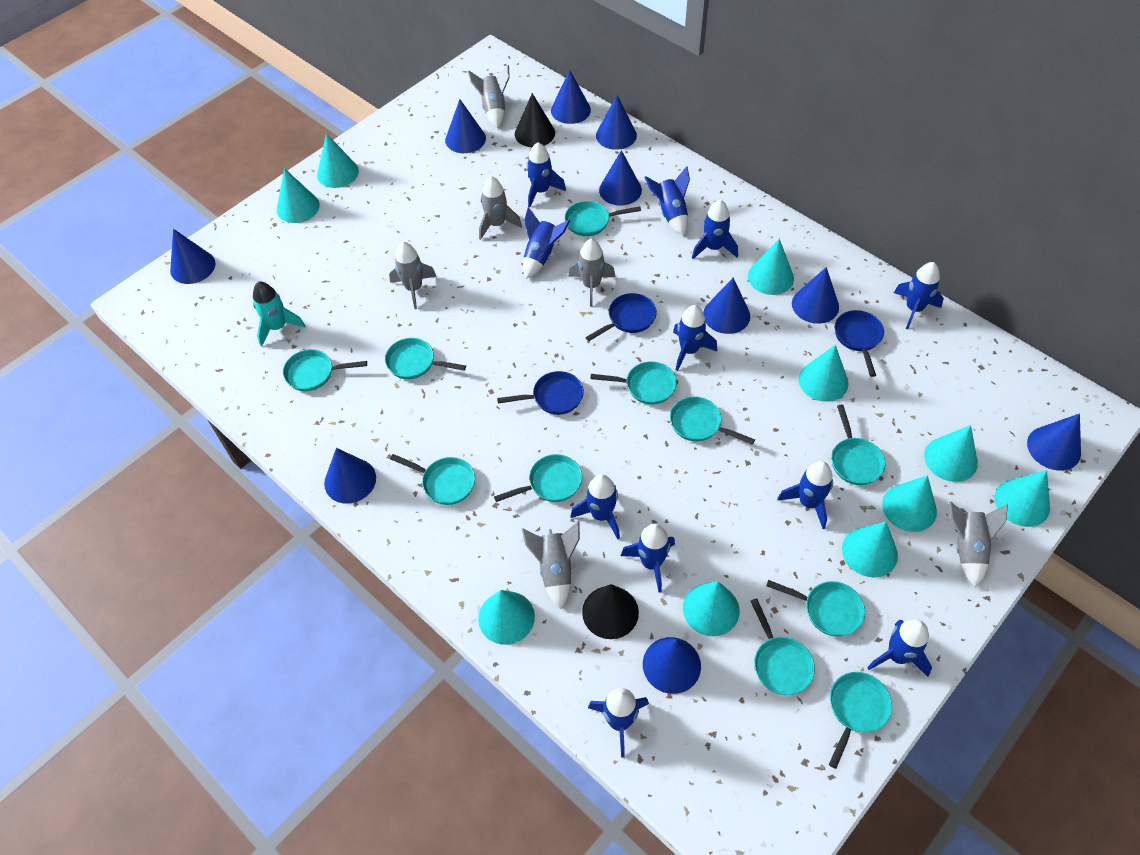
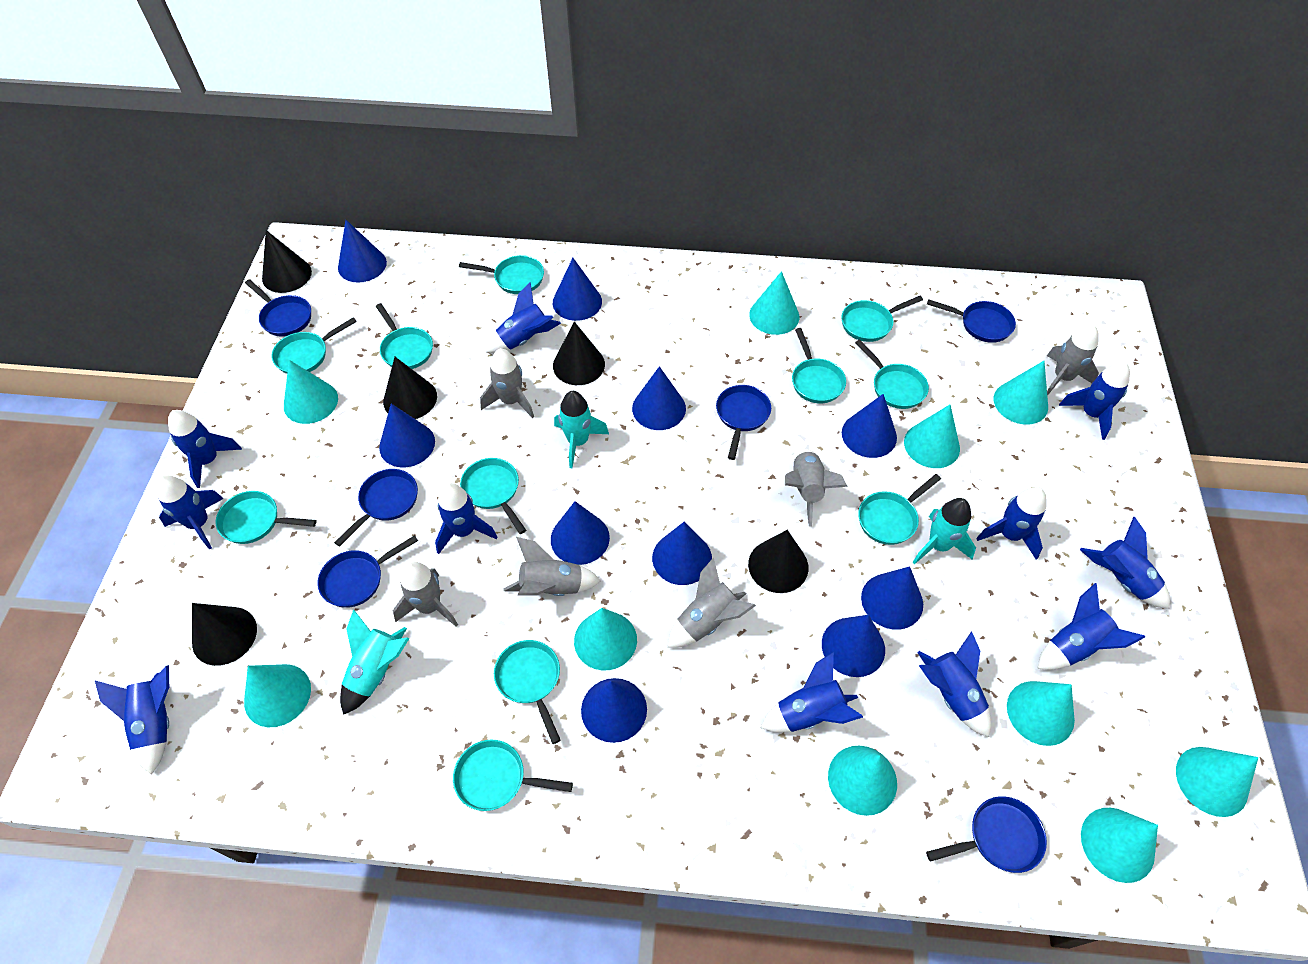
black cone: 2 -> 5
blue pan: 3 -> 6
turquoise rocket: 1 -> 3

